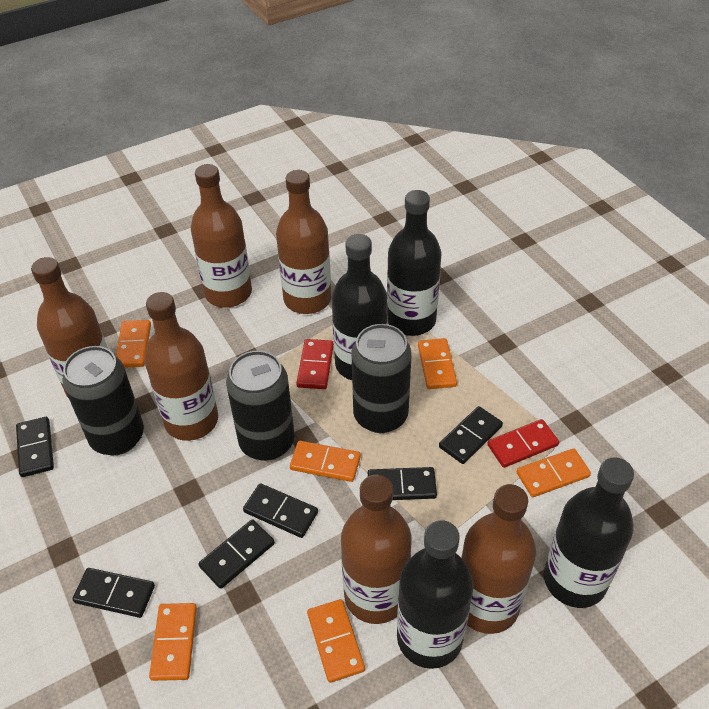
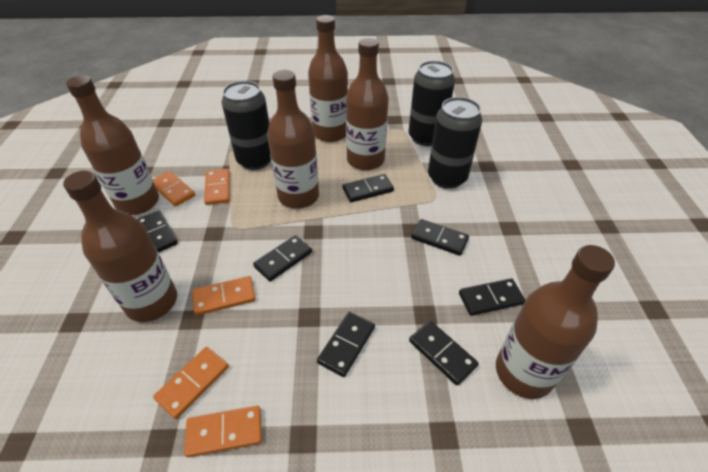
black bottle: 4 -> 0
black domino: 6 -> 7
orange domino: 6 -> 5
red domino: 2 -> 0

